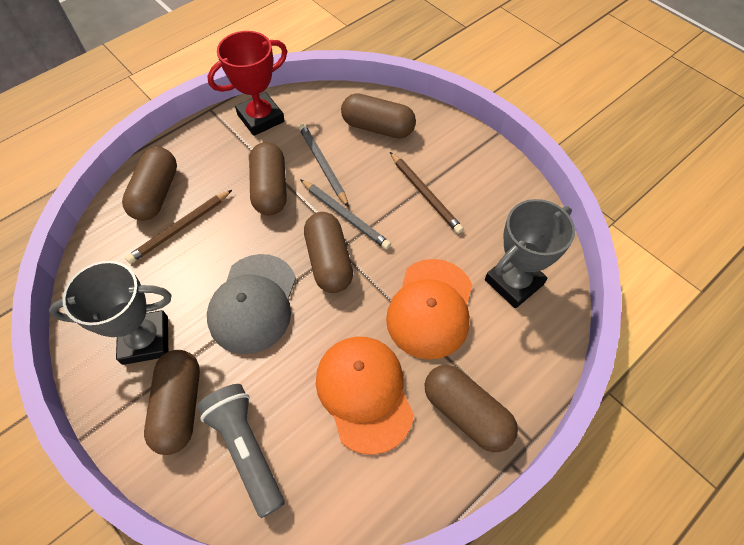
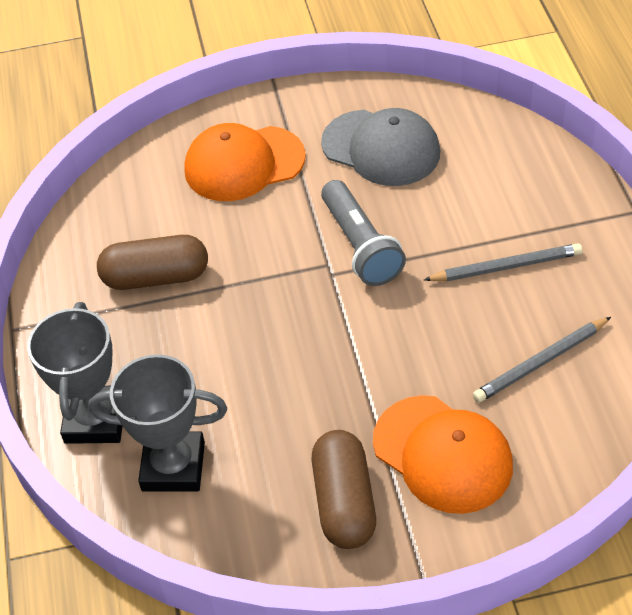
brown capsule: 6 -> 2
brown pencil: 2 -> 0
red trophy: 1 -> 0

